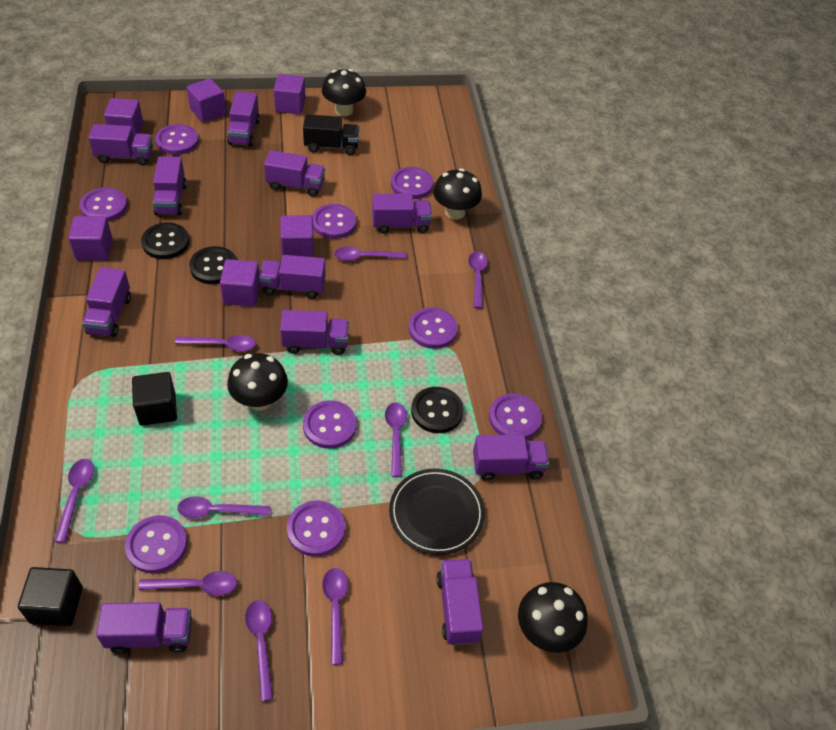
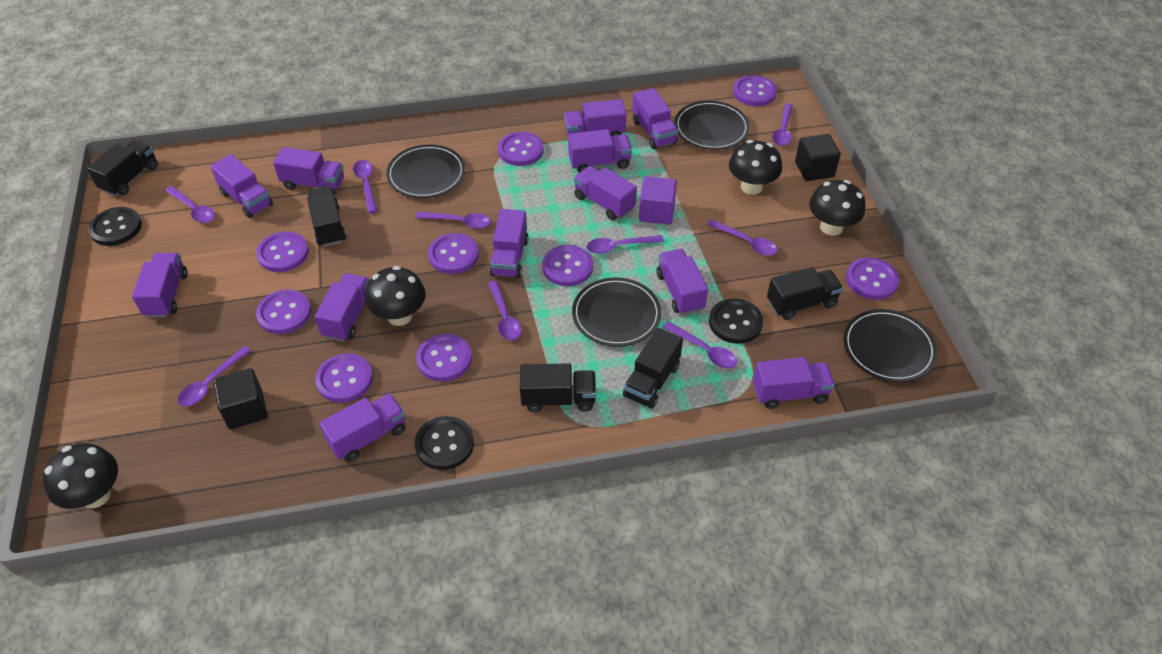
black plate: 1 -> 4
black truck: 1 -> 5
purple cube: 6 -> 1
purple truck: 11 -> 12

